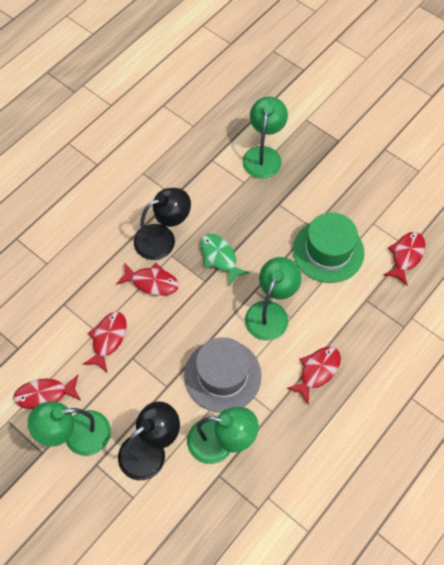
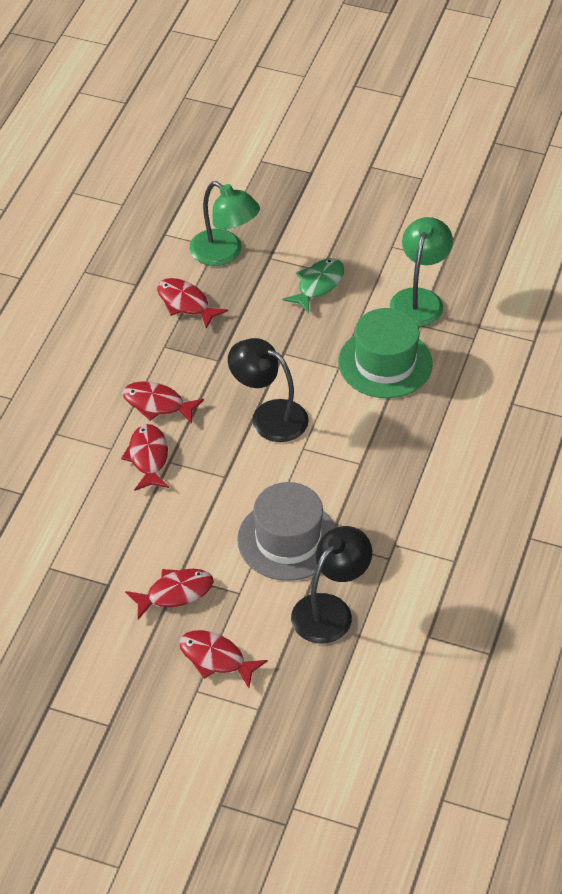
green lamp: 4 -> 2

